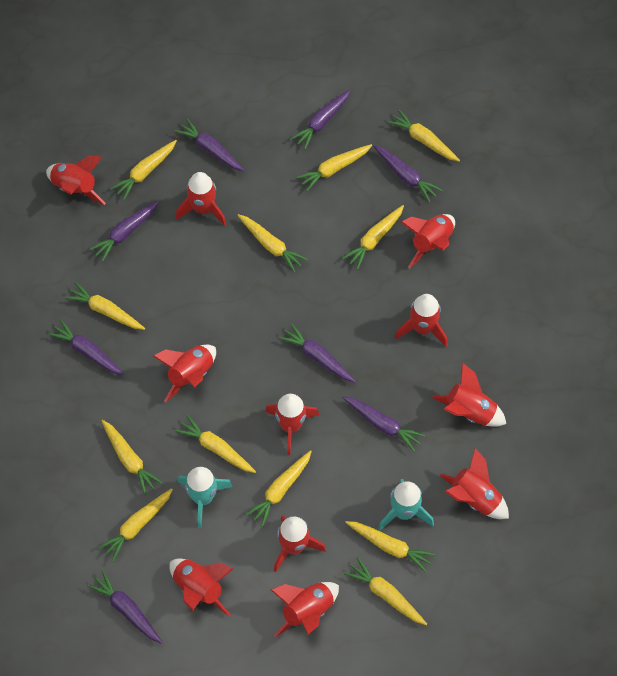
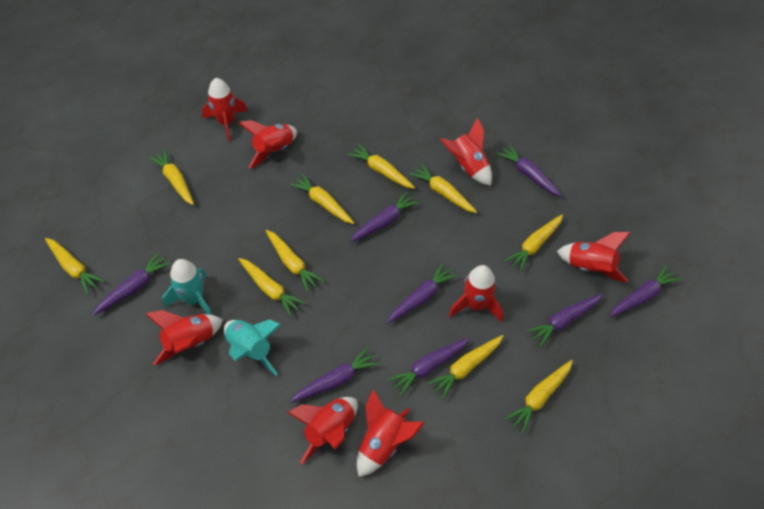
red rocket: 11 -> 8
yellow carrot: 12 -> 10

